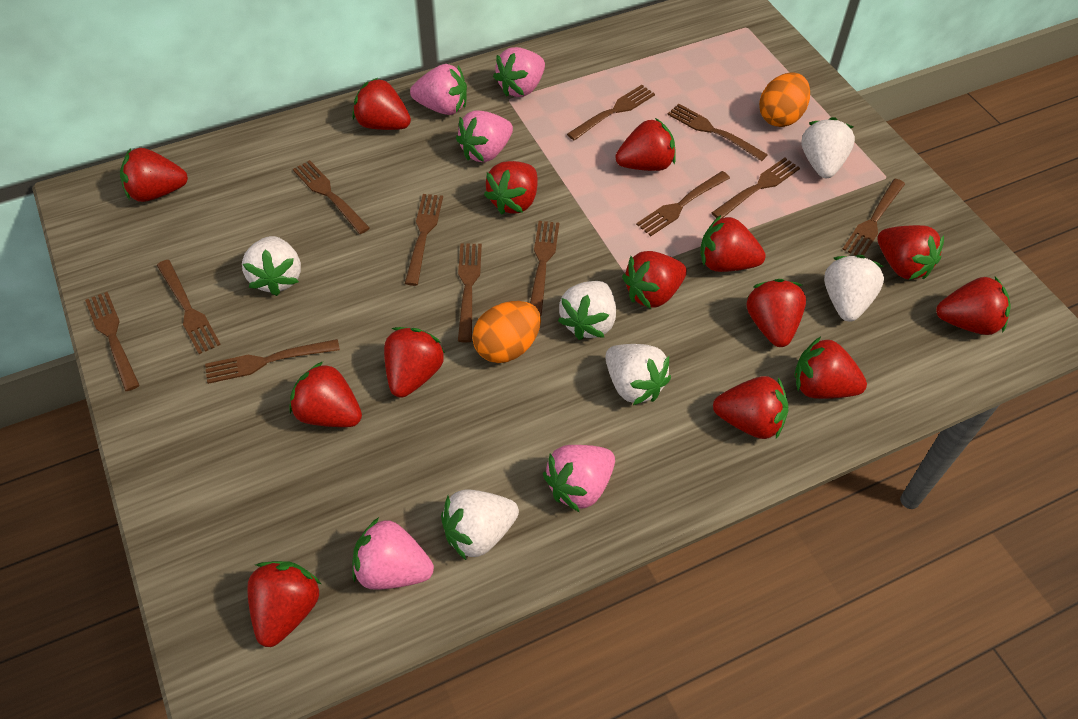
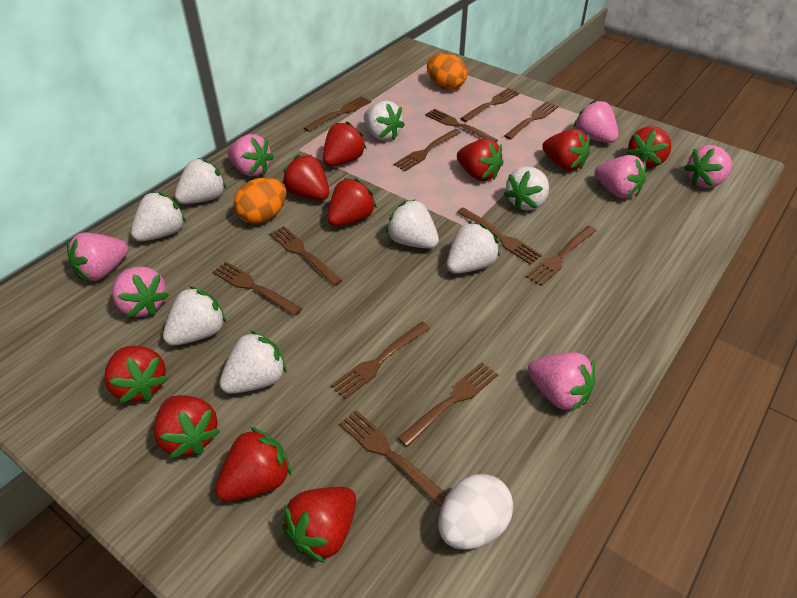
pink strawberry: 5 -> 7
red strawberry: 14 -> 10
white egg: 0 -> 1
white strawberry: 6 -> 8

